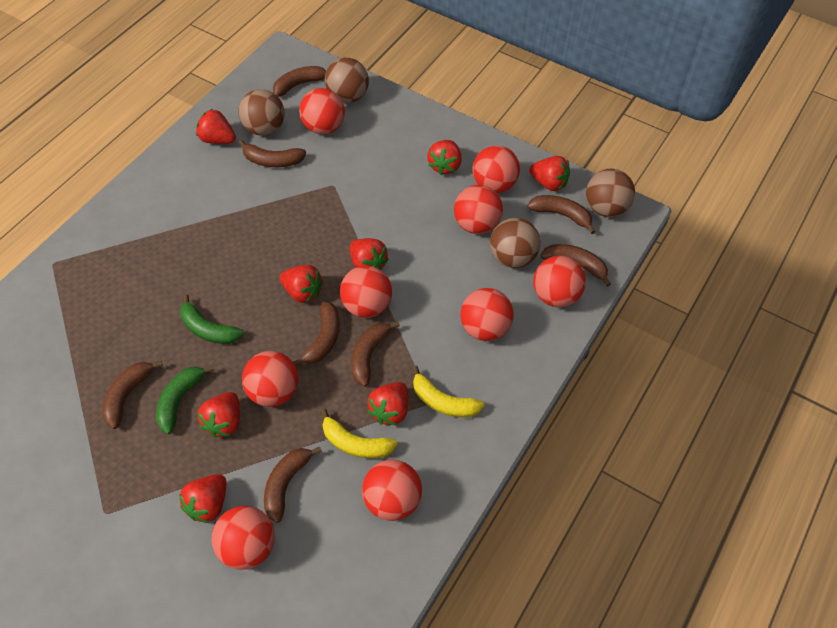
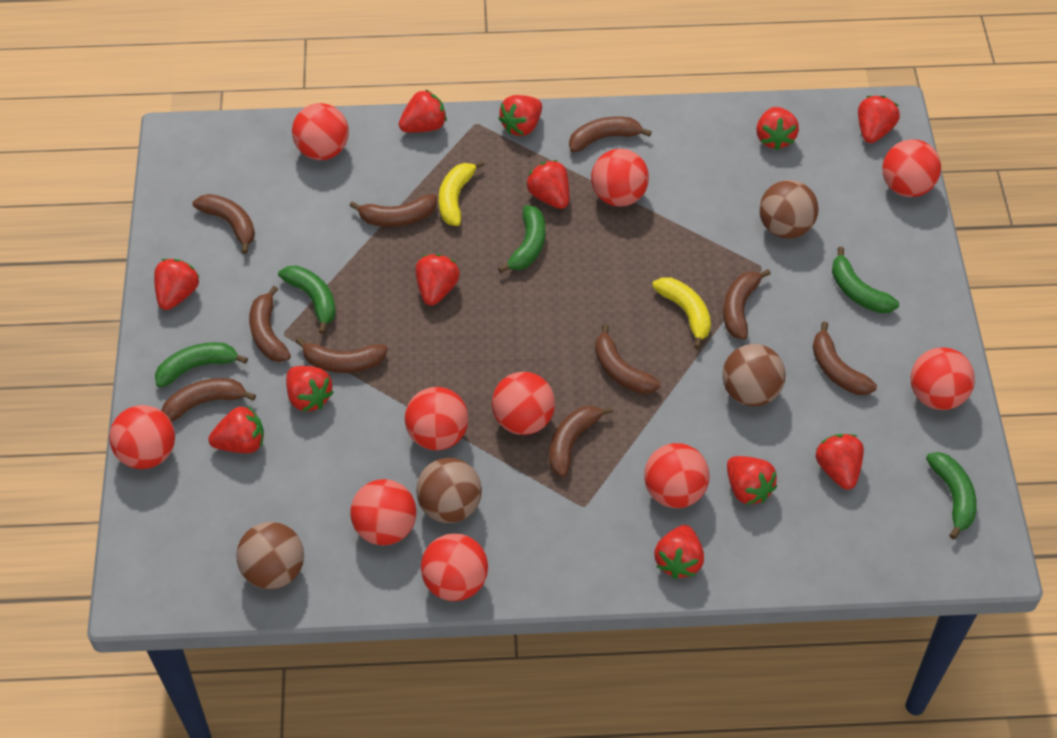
brown banana: 8 -> 10
green banana: 2 -> 5
red ball: 9 -> 10
red strawberry: 8 -> 12

